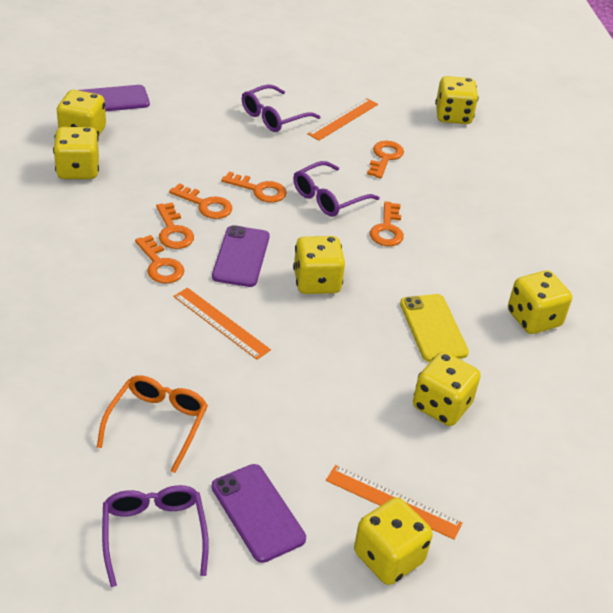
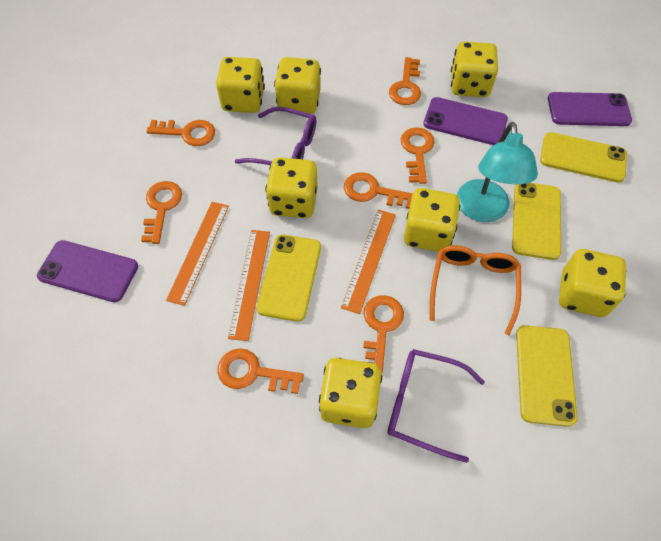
orange key: 6 -> 7
purple glasses: 3 -> 2
turquoise lamp: 0 -> 1
yellow phone: 1 -> 4

